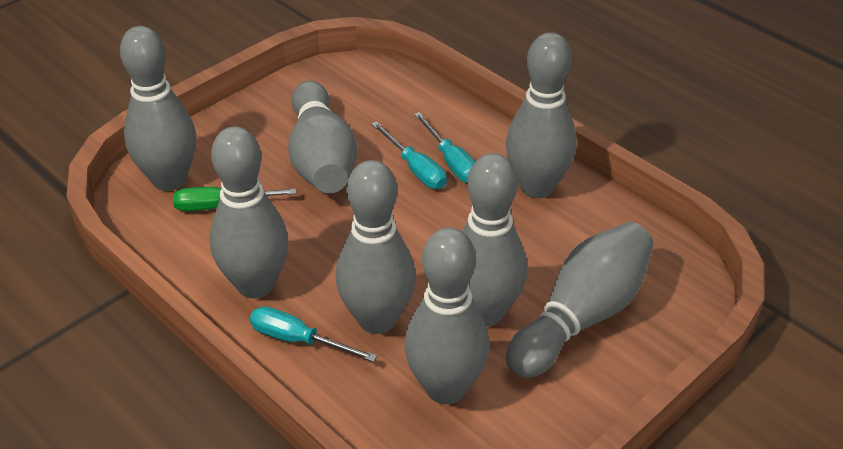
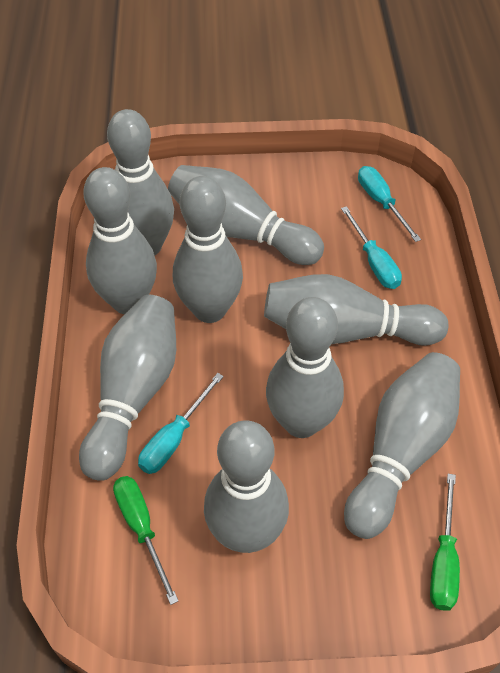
green screwdriver: 1 -> 2
grey bowling pin: 8 -> 9

